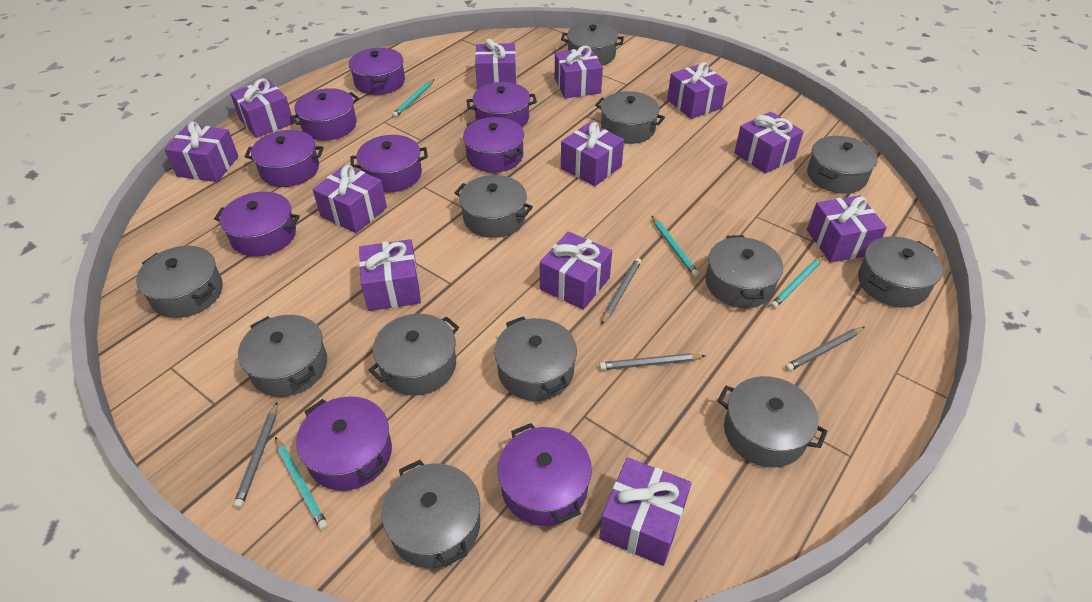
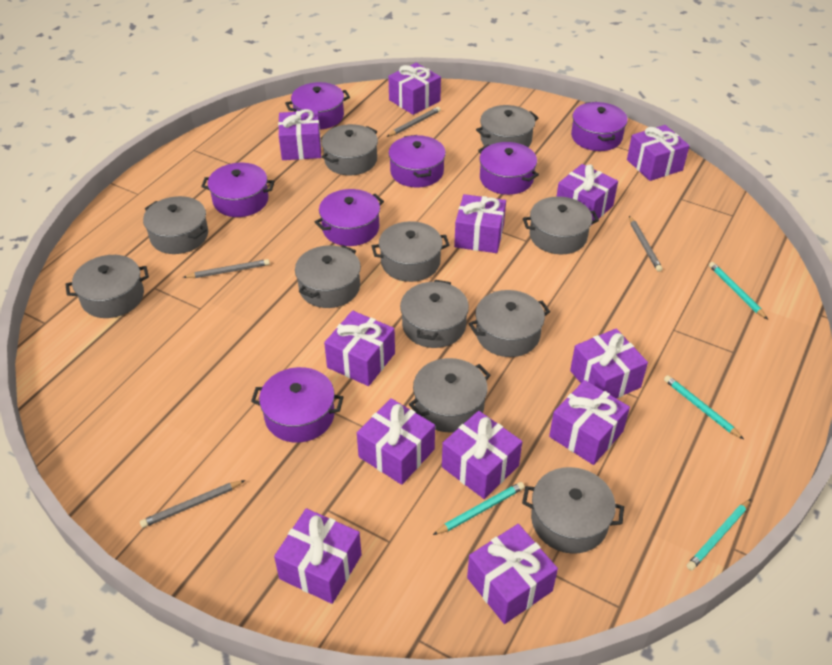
grey pot: 12 -> 11
purple pot: 9 -> 7

